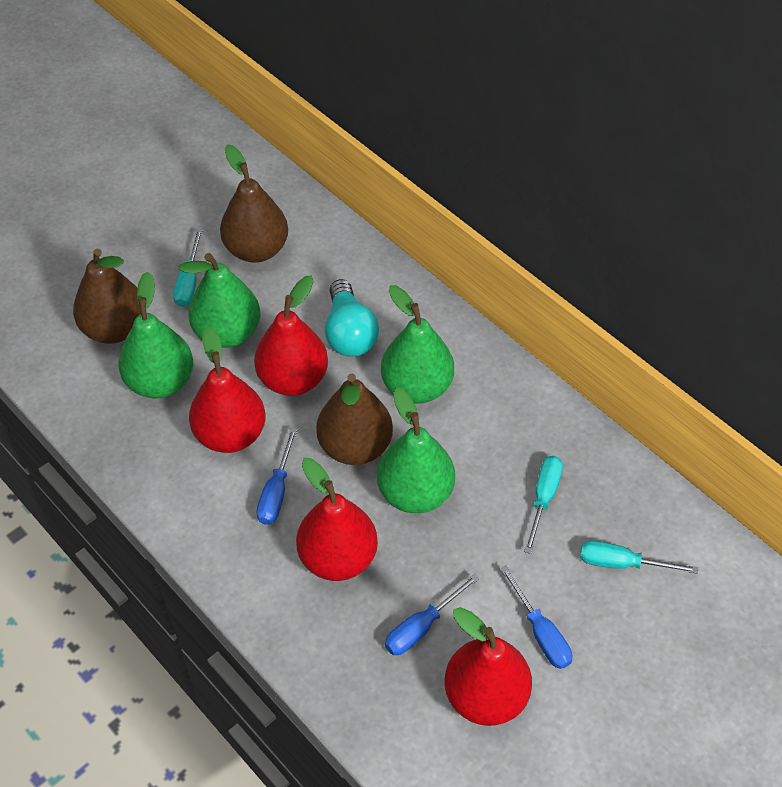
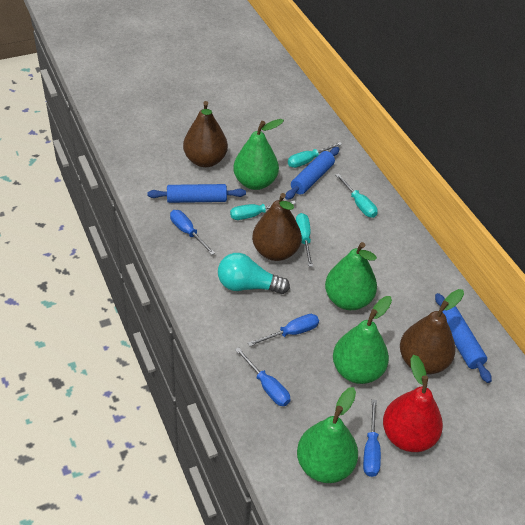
blue rolling pin: 0 -> 3
blue screwdriver: 3 -> 4
red pear: 4 -> 1
turquoise screwdriver: 3 -> 4

